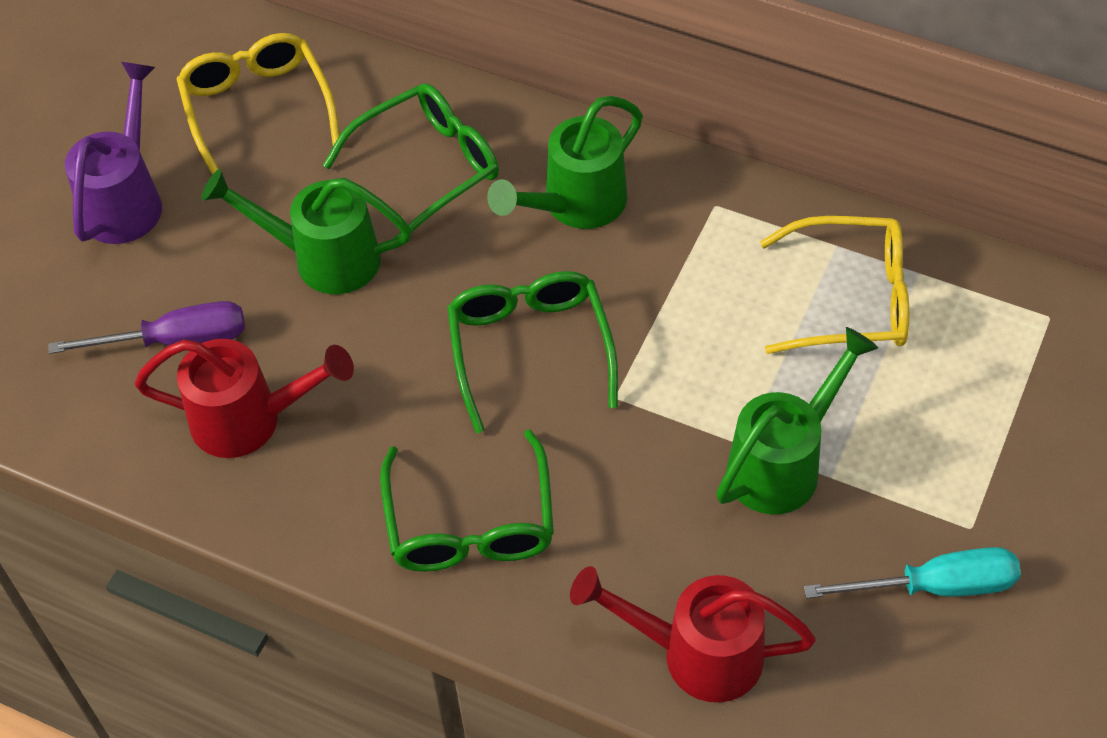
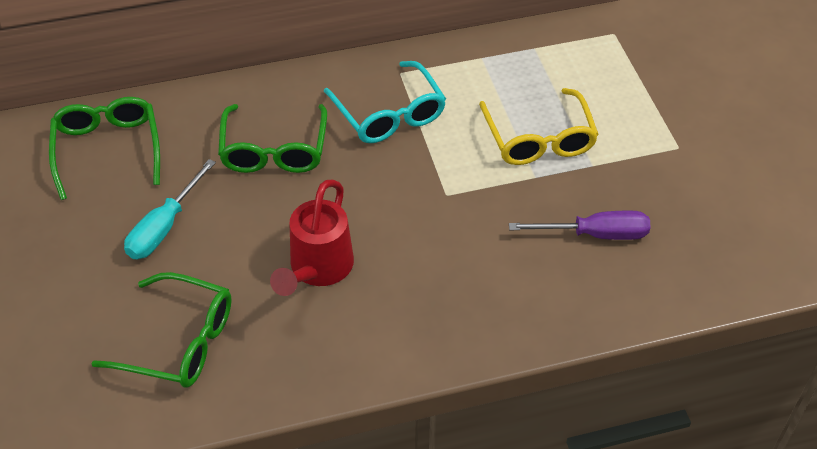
green watering can: 3 -> 0
purple watering can: 1 -> 0
red watering can: 2 -> 1
turquoise glasses: 0 -> 1
yellow glasses: 2 -> 1

